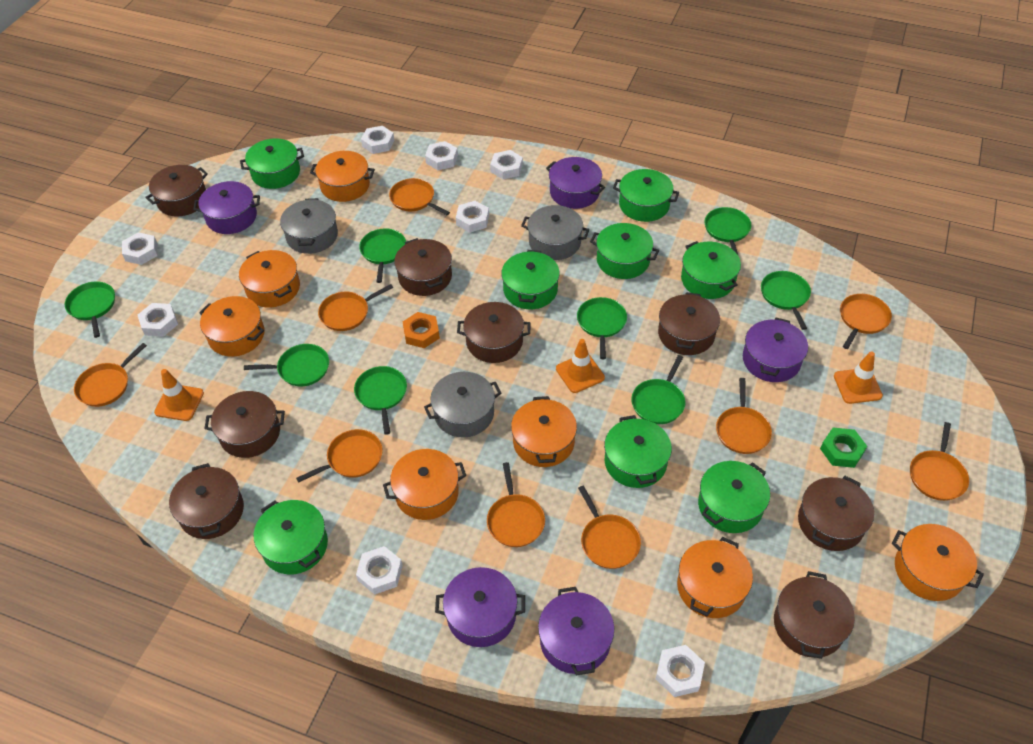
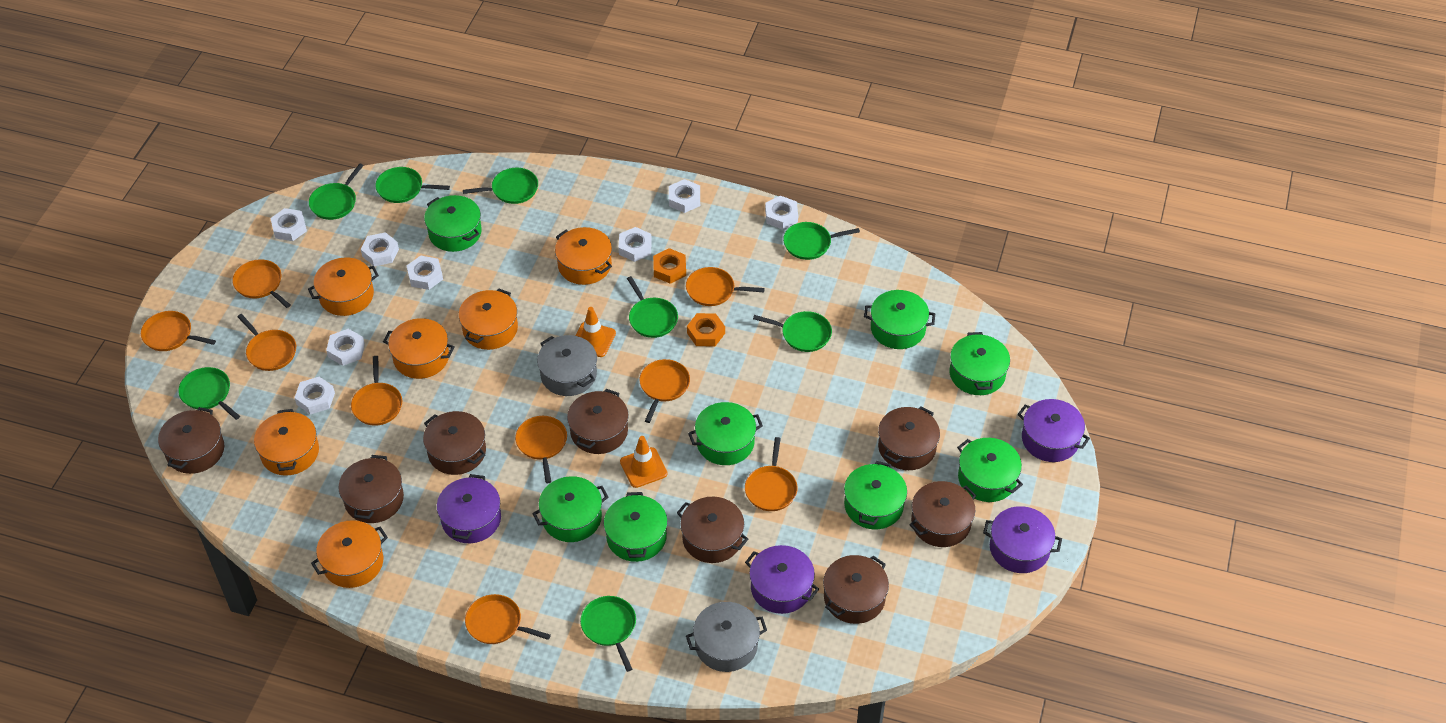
green nut: 1 -> 0
grey pot: 3 -> 2
orange nut: 1 -> 2
orange pot: 7 -> 6
orange traffic cone: 3 -> 2
purple pot: 5 -> 4

